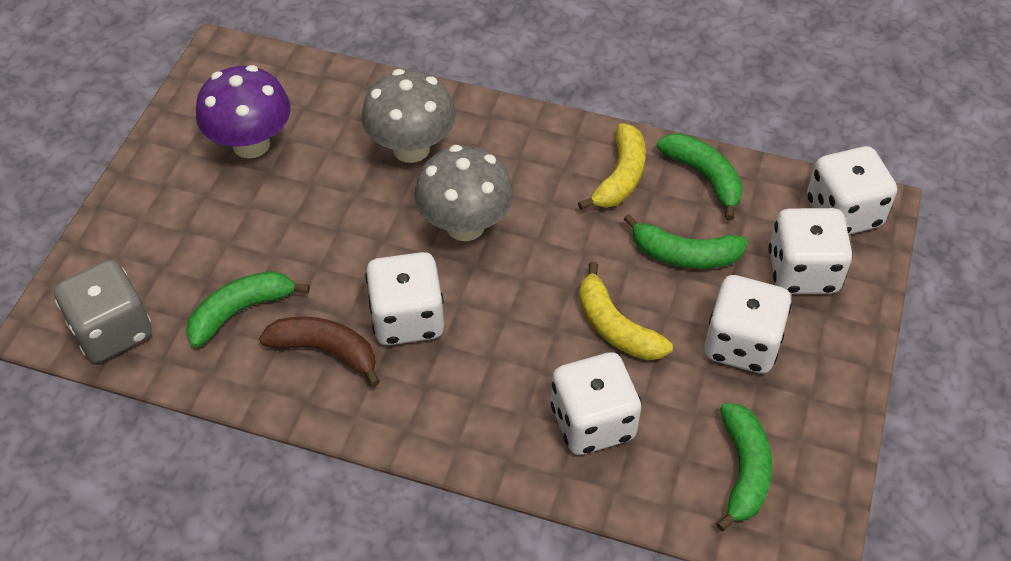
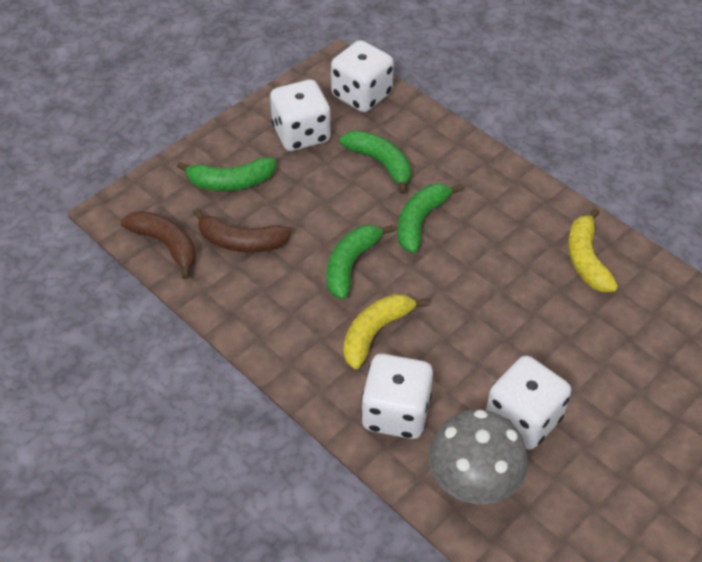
brown banana: 1 -> 2
grey dice: 1 -> 0
grey mushroom: 2 -> 1
purple mushroom: 1 -> 0
white dice: 5 -> 4

